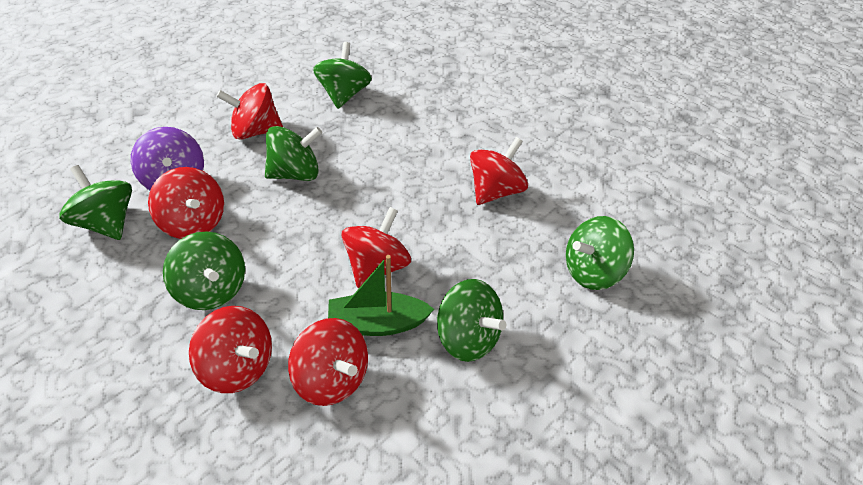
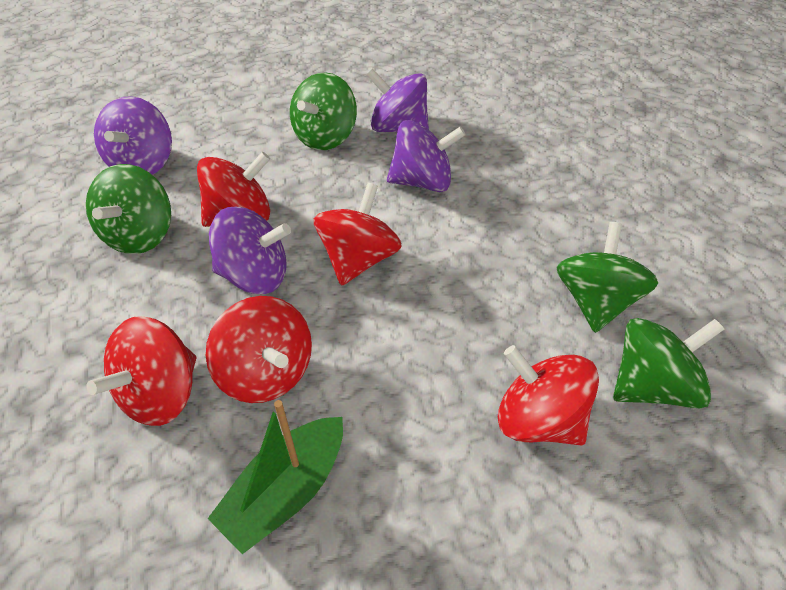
green spinning top: 6 -> 4
purple spinning top: 1 -> 4
red spinning top: 6 -> 5

